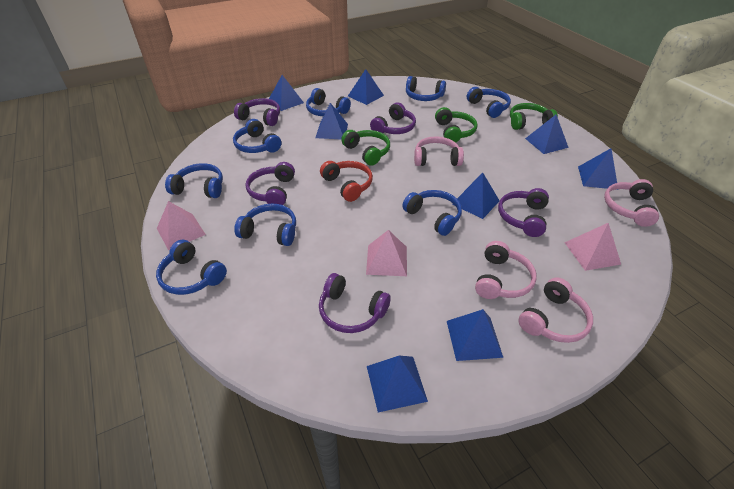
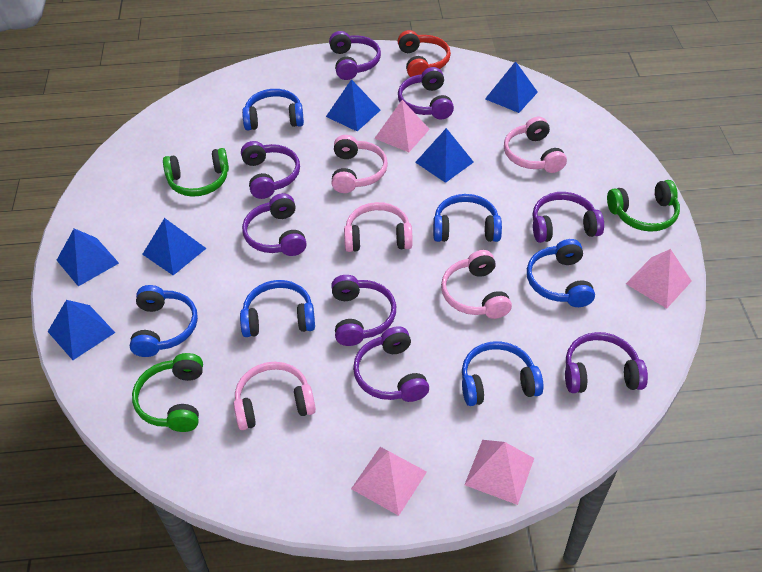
blue headphones: 8 -> 6
blue pyramid: 8 -> 6
pink headphones: 4 -> 5
pink pyramid: 3 -> 4
purple headphones: 5 -> 8

